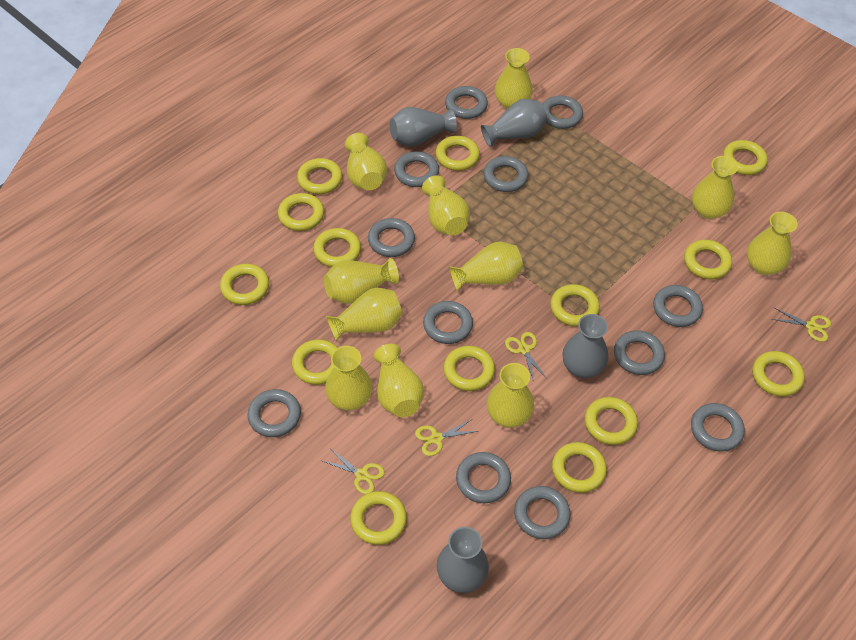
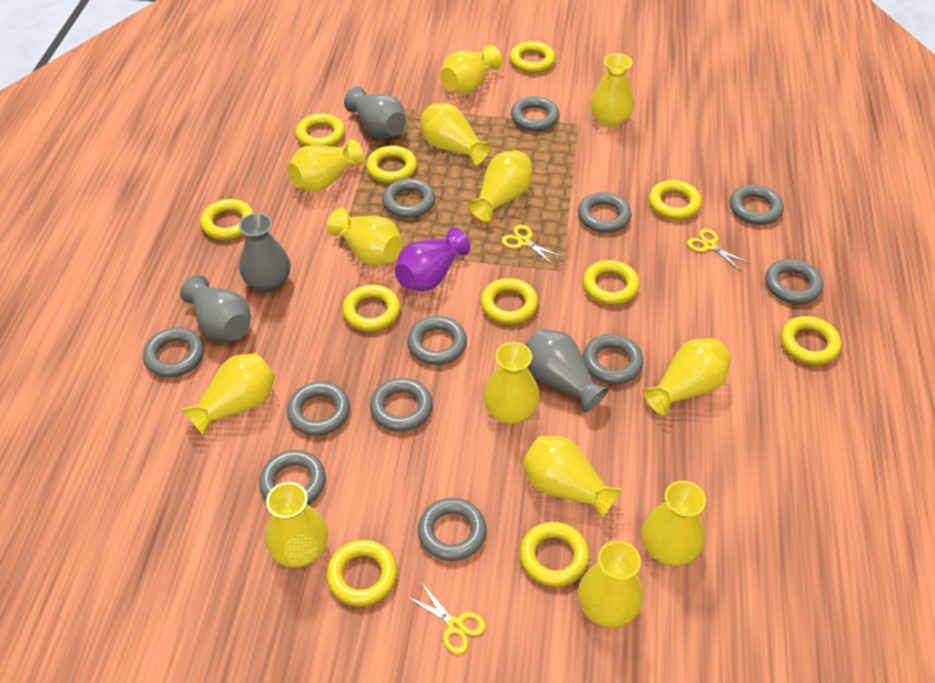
purple vase: 0 -> 1
yellow ring: 14 -> 11
yellow scissors: 4 -> 3
yellow vase: 11 -> 13

